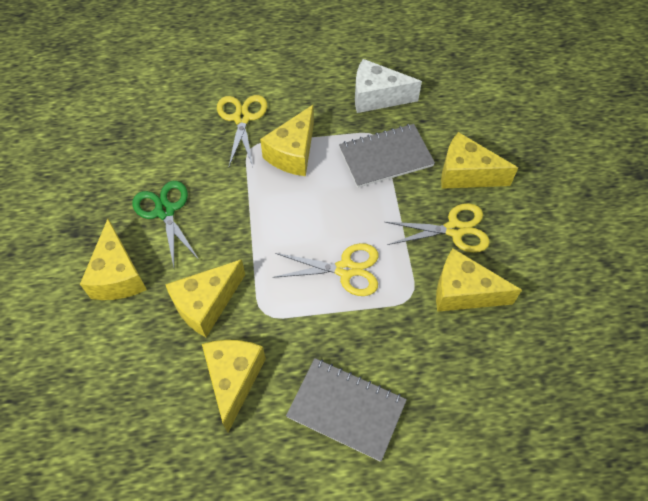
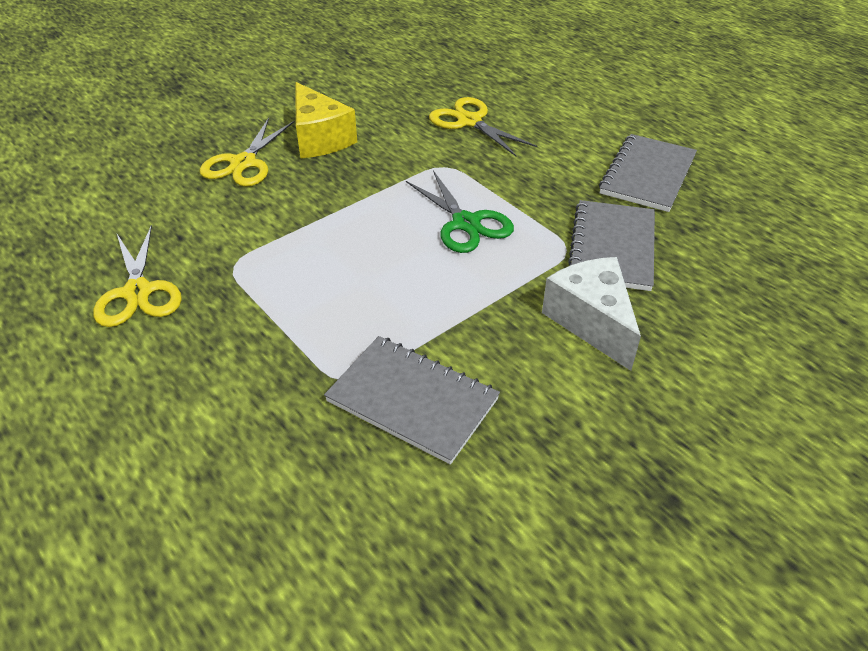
grey notebook: 2 -> 3
yellow cheese: 6 -> 1

